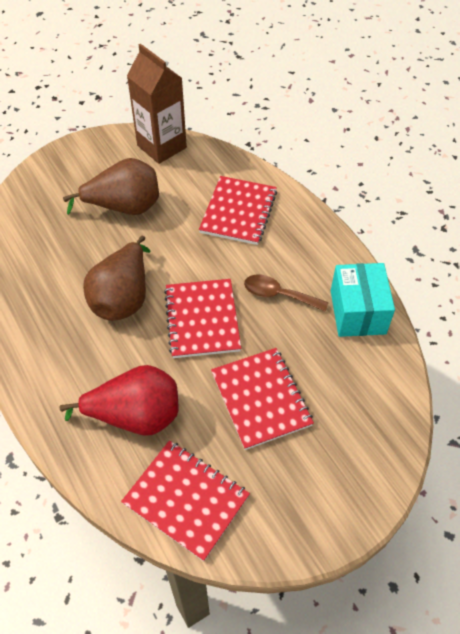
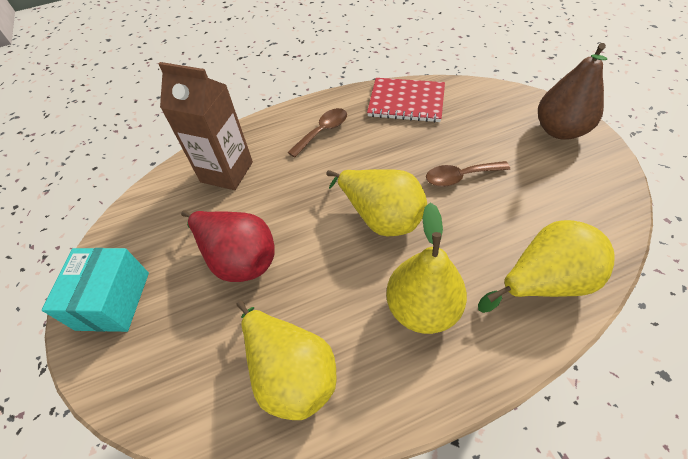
brown pear: 2 -> 1
brown spoon: 1 -> 2
red notebook: 4 -> 1
yellow pear: 0 -> 4

